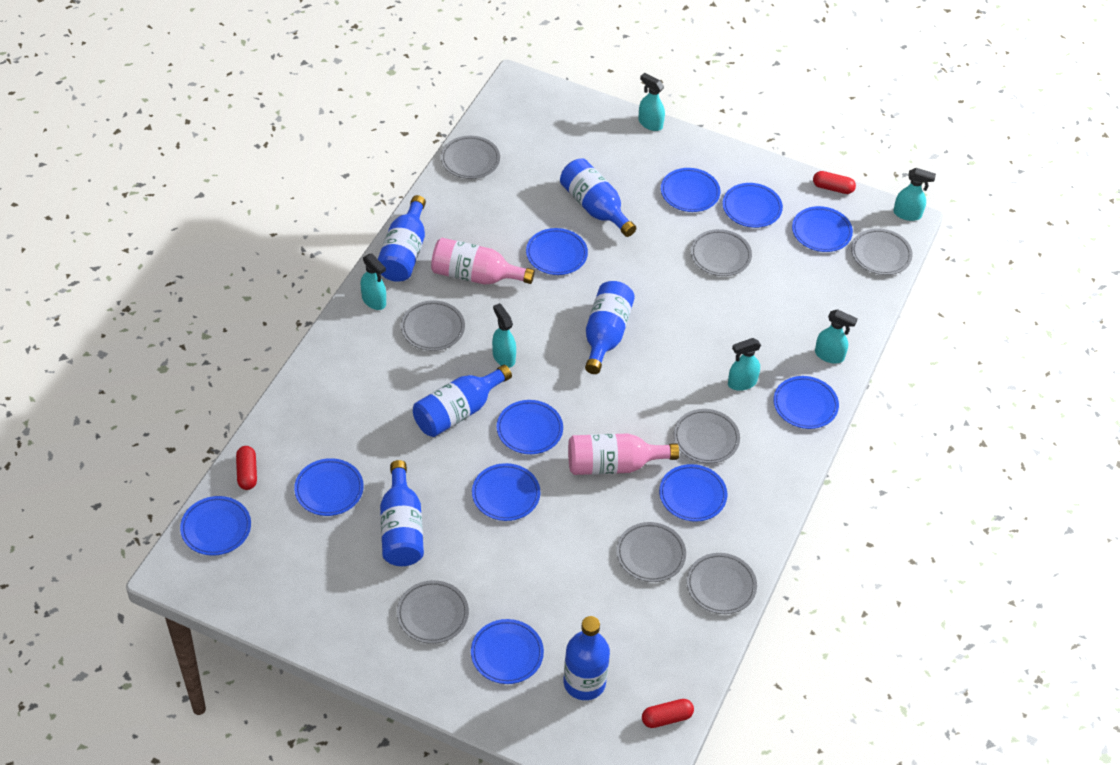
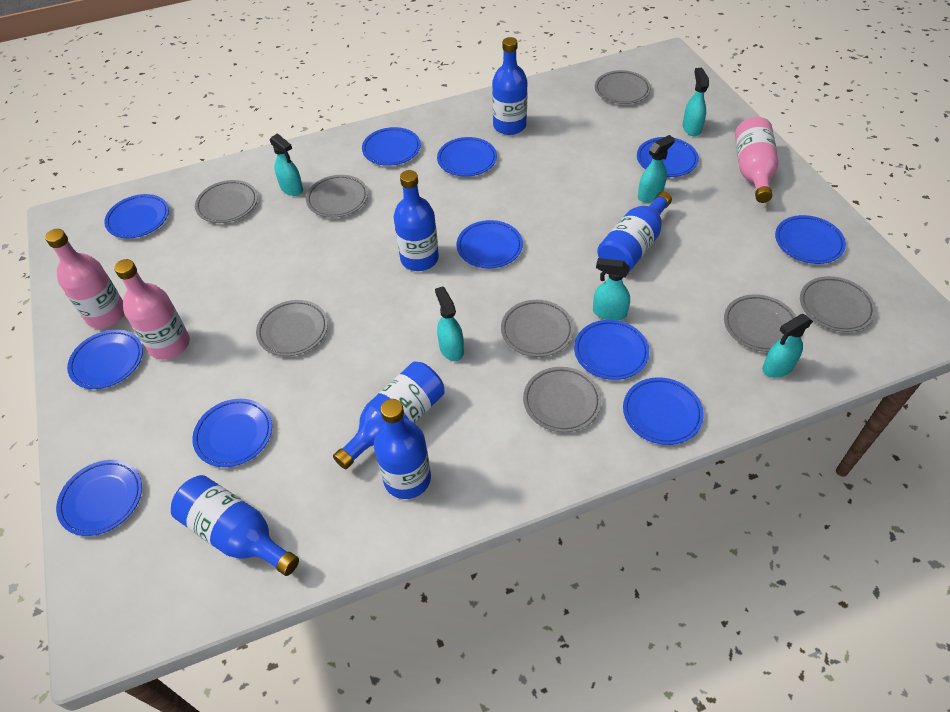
pink bottle: 2 -> 3
red capsule: 3 -> 0

